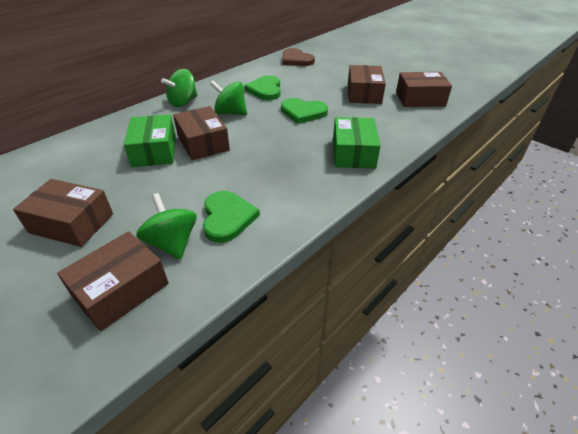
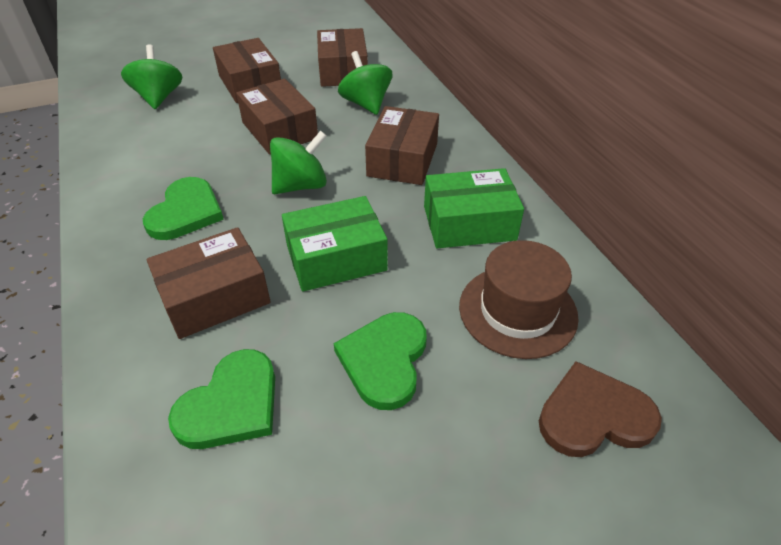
brown hat: 0 -> 1

